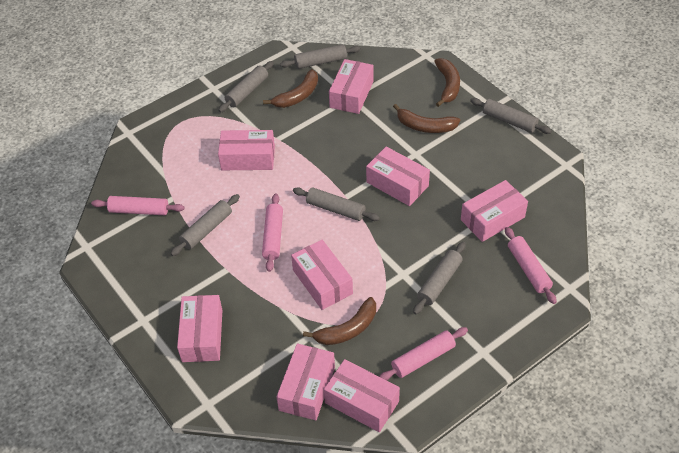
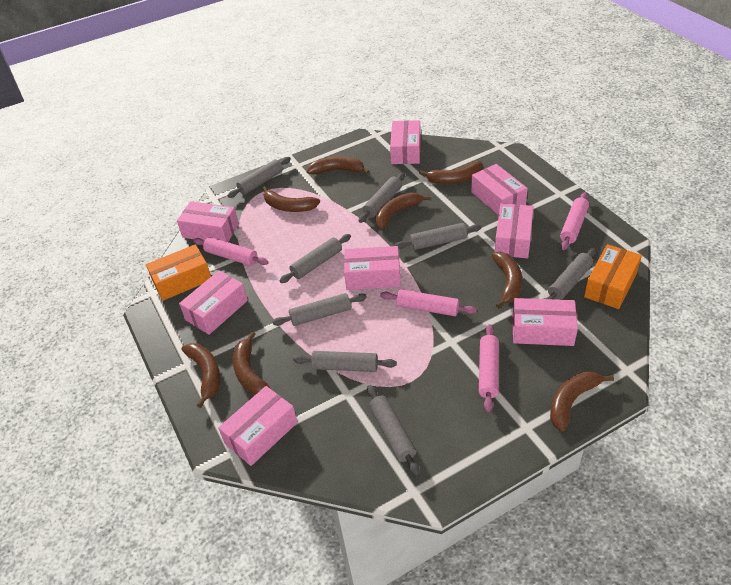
brown banana: 4 -> 8
grey rolling pin: 6 -> 8
orange box: 0 -> 2

